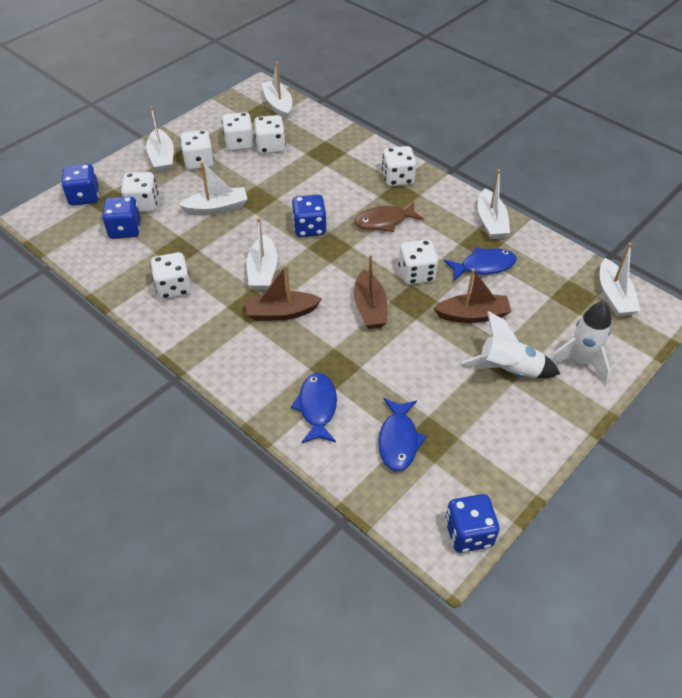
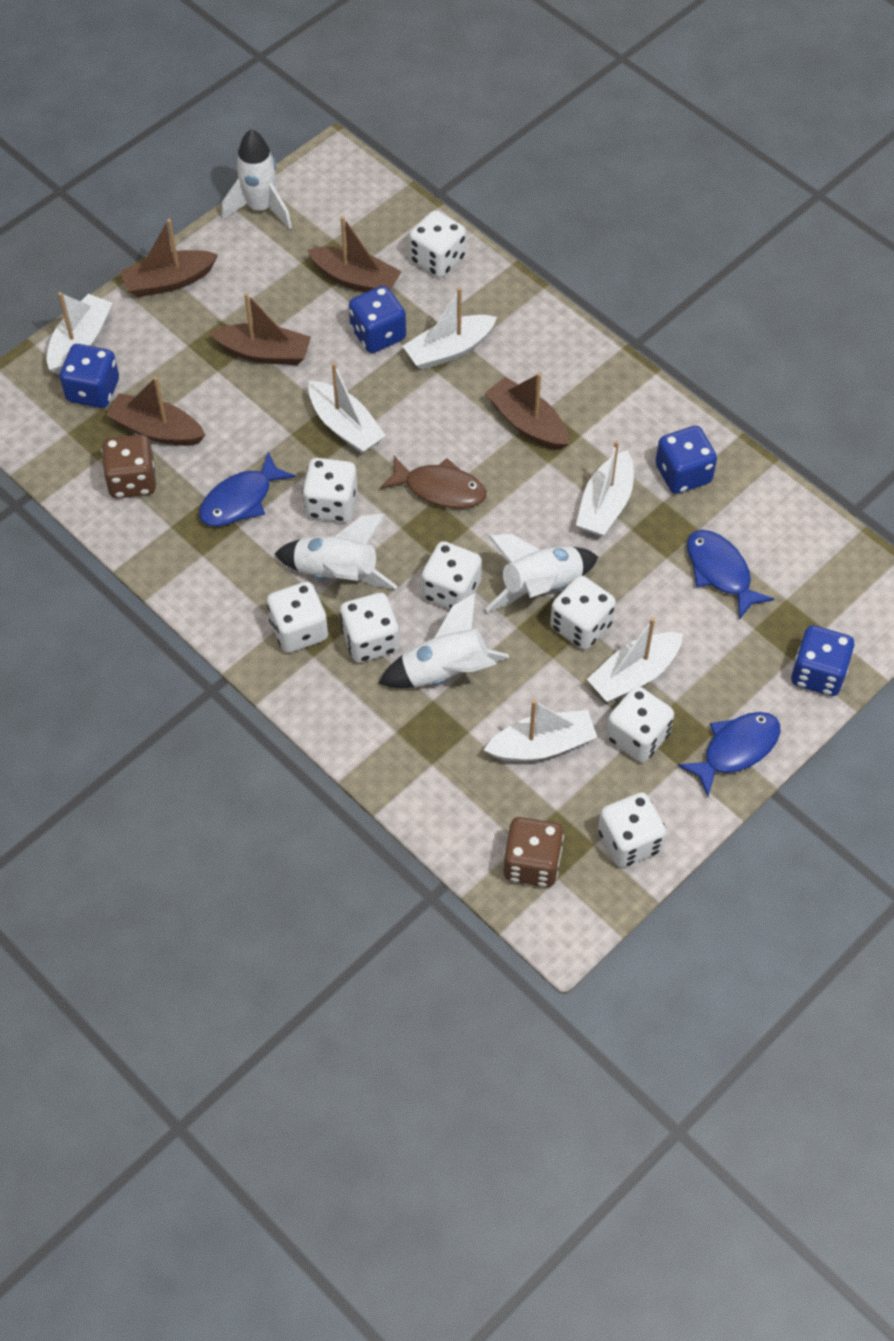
brown boat: 3 -> 5
brown dice: 0 -> 2
white dice: 7 -> 8
white rocket: 2 -> 4

